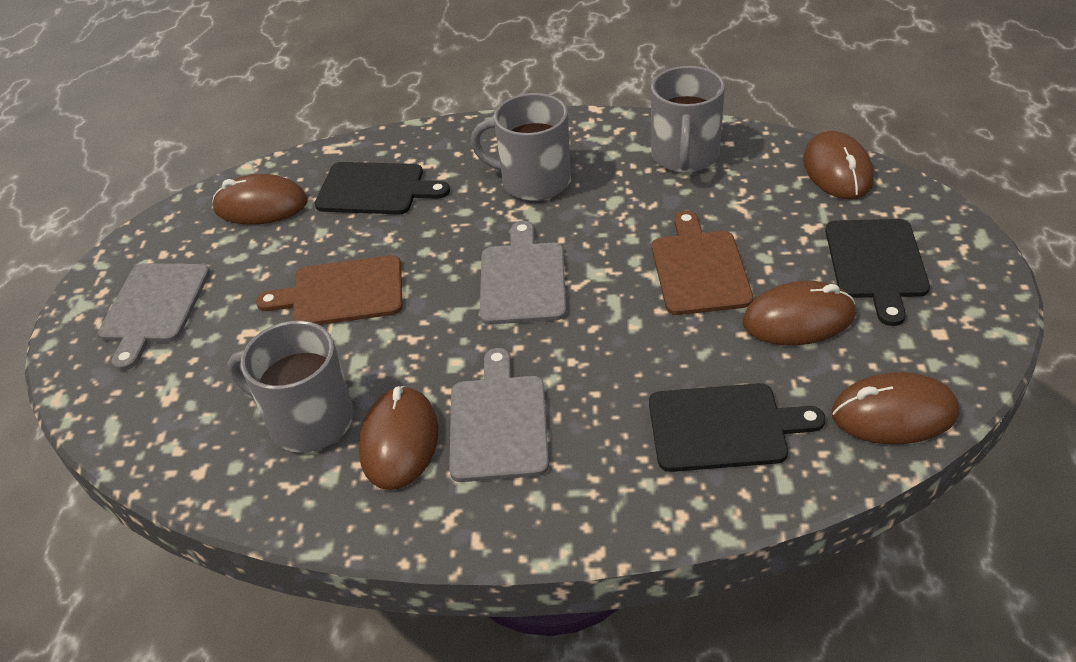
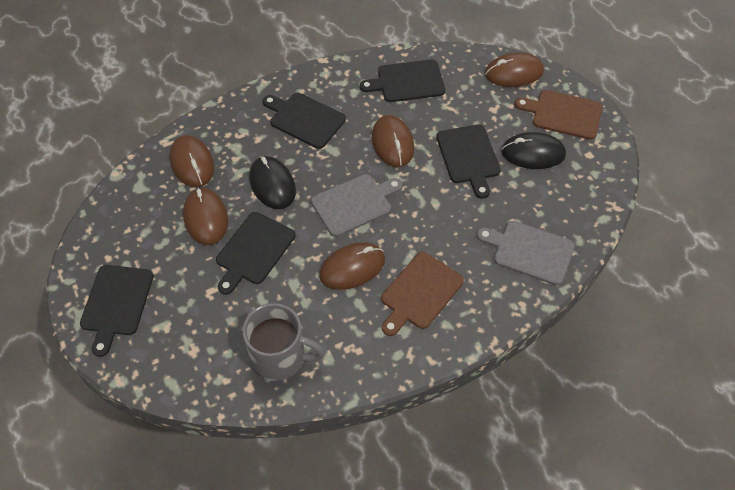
black cutting board: 3 -> 5
black mouse: 0 -> 2
grey cutting board: 3 -> 2
grey mug: 3 -> 1

